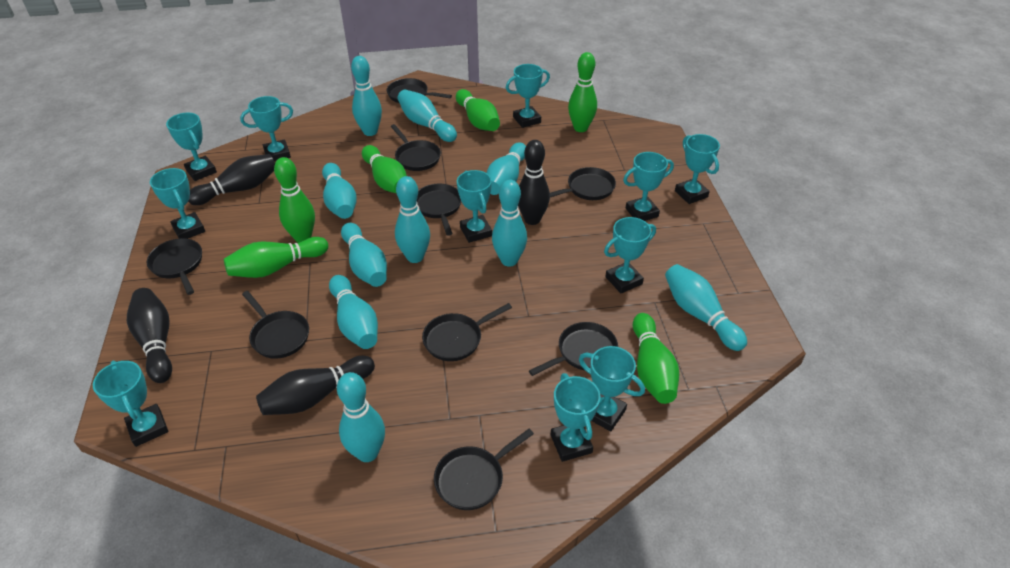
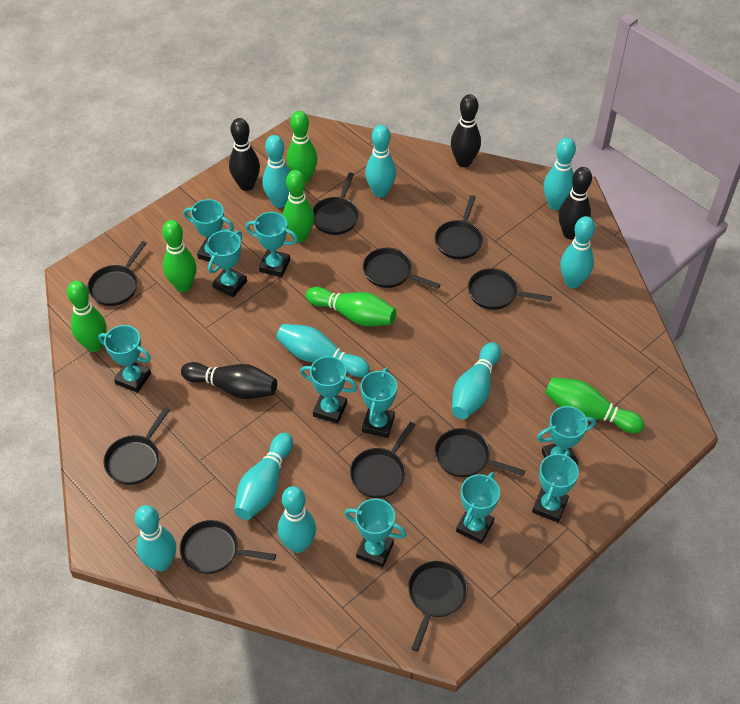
black pan: 9 -> 10
turquoise bowling pin: 10 -> 9
turquoise trophy: 11 -> 10

